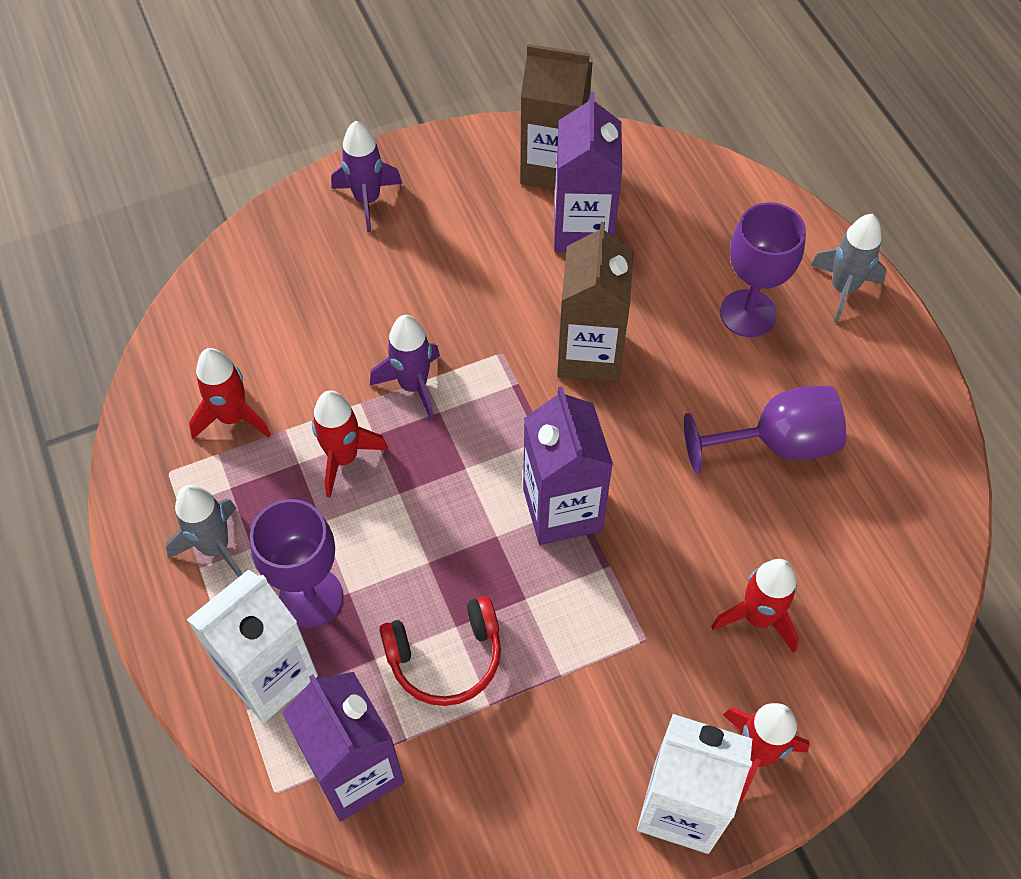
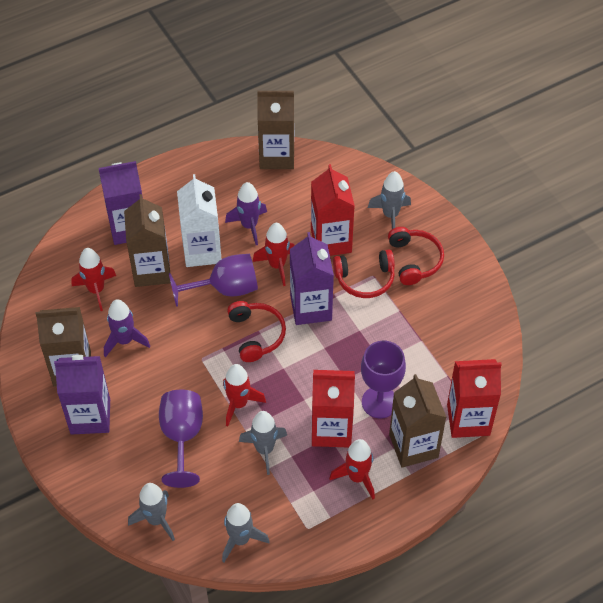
brown carton: 2 -> 4
grey rocket: 2 -> 4
red carton: 0 -> 3
red headphones: 1 -> 3
white carton: 2 -> 1

